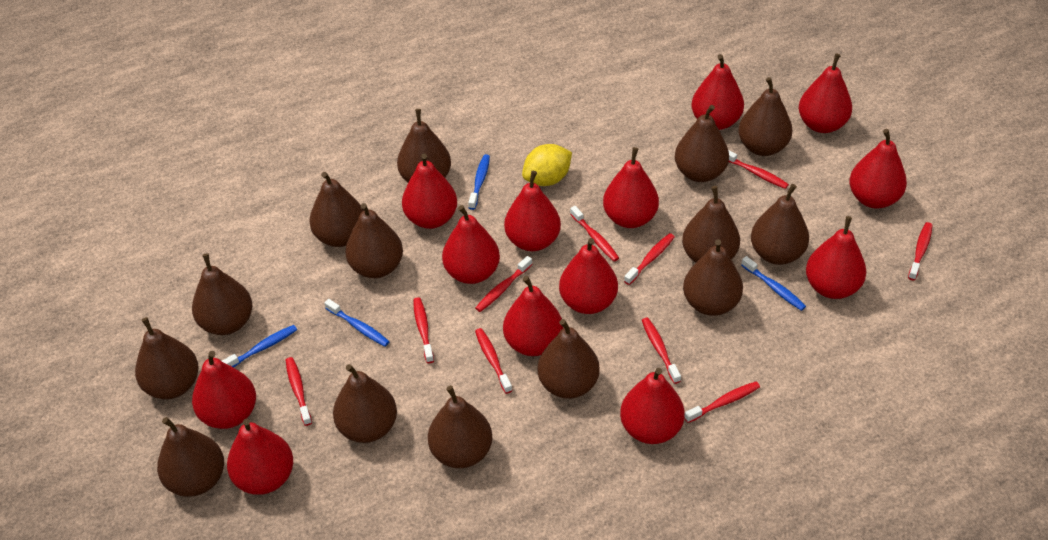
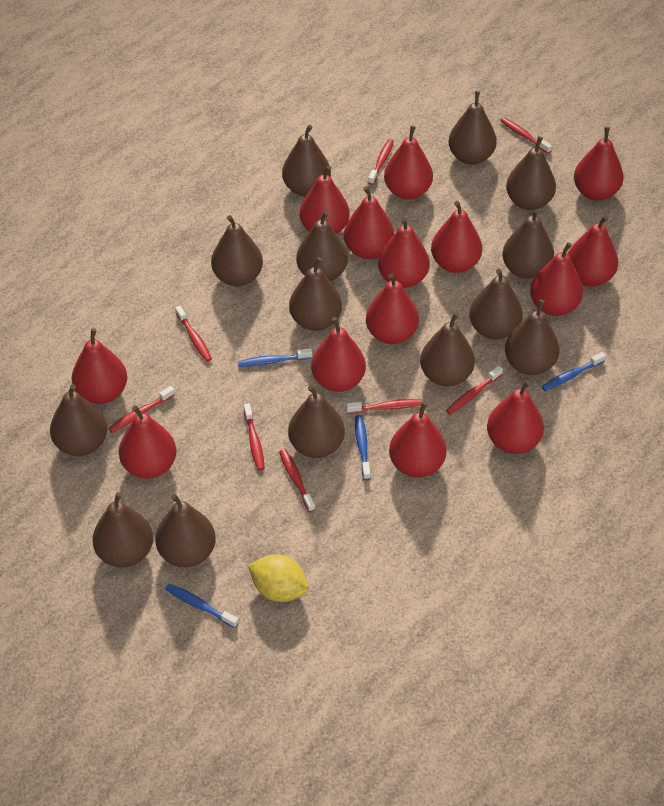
red pear: 13 -> 14
red toothbrush: 10 -> 8

